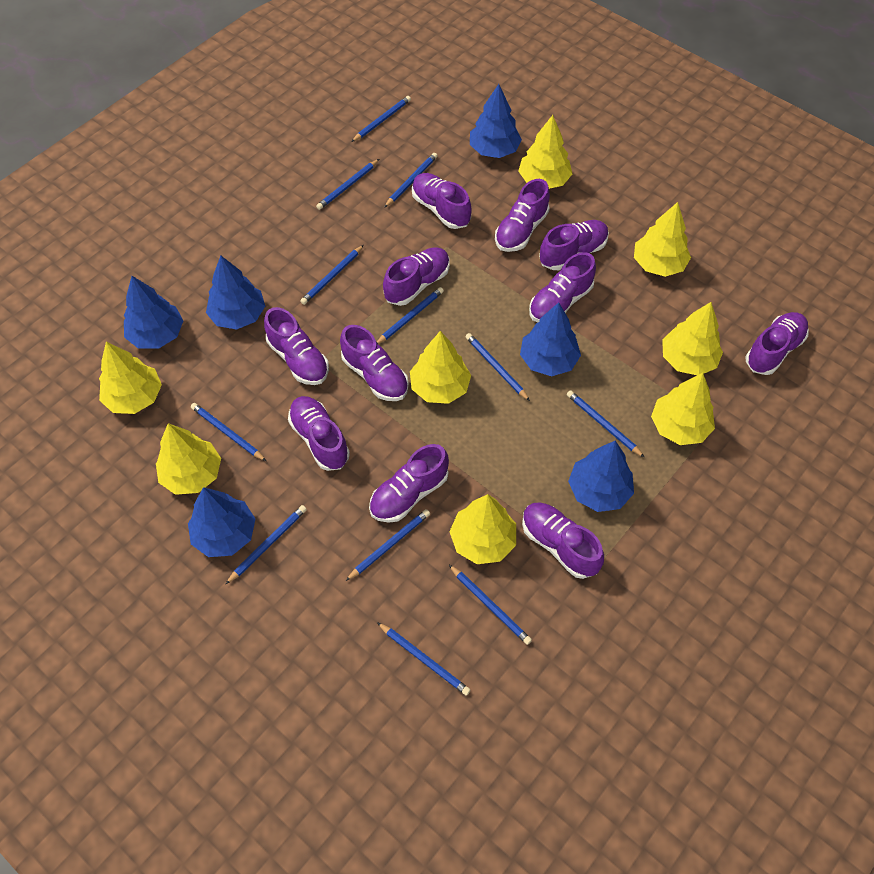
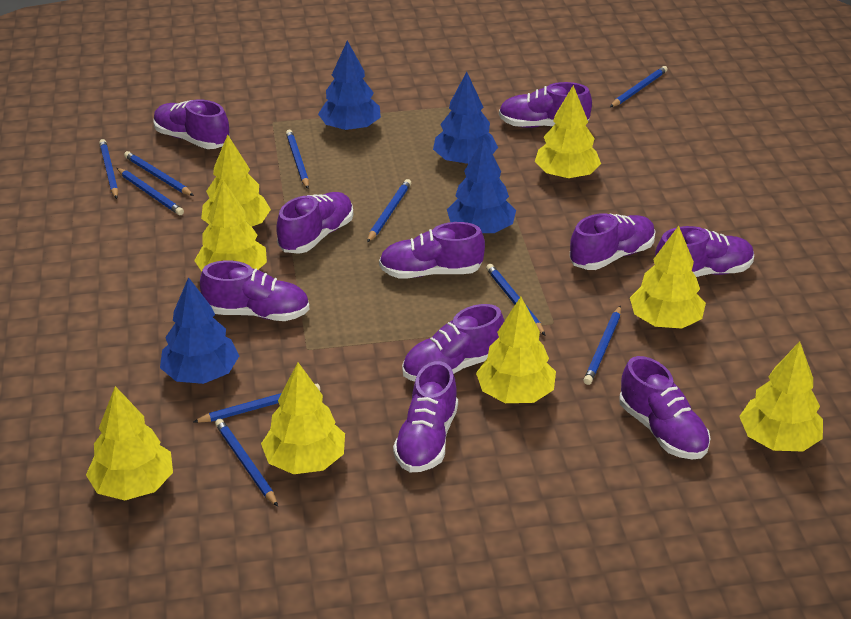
blue pencil: 12 -> 10
blue tree: 6 -> 4
purple shoe: 11 -> 10

